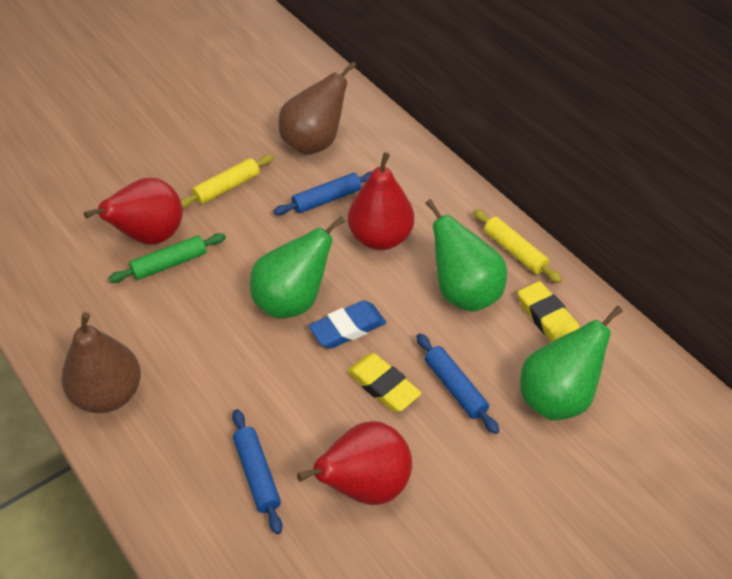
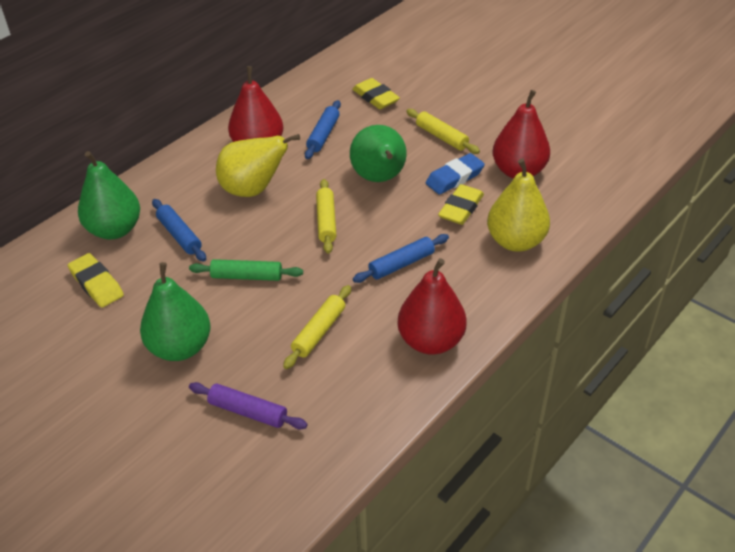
brown pear: 2 -> 0
purple rolling pin: 0 -> 1
yellow eraser: 2 -> 3
yellow pear: 0 -> 2
yellow rolling pin: 2 -> 3

